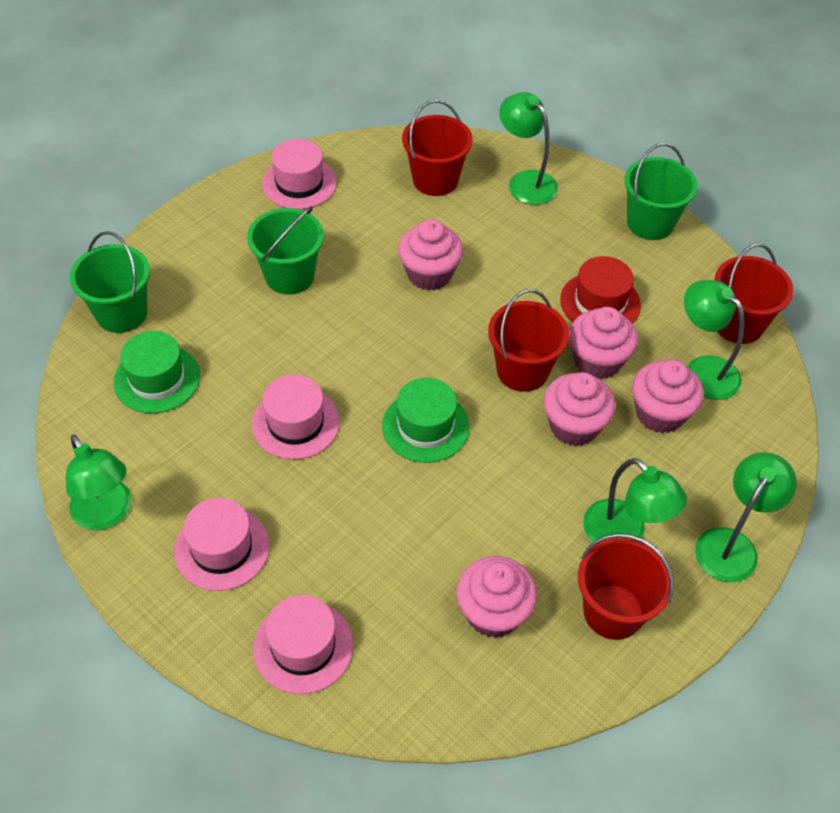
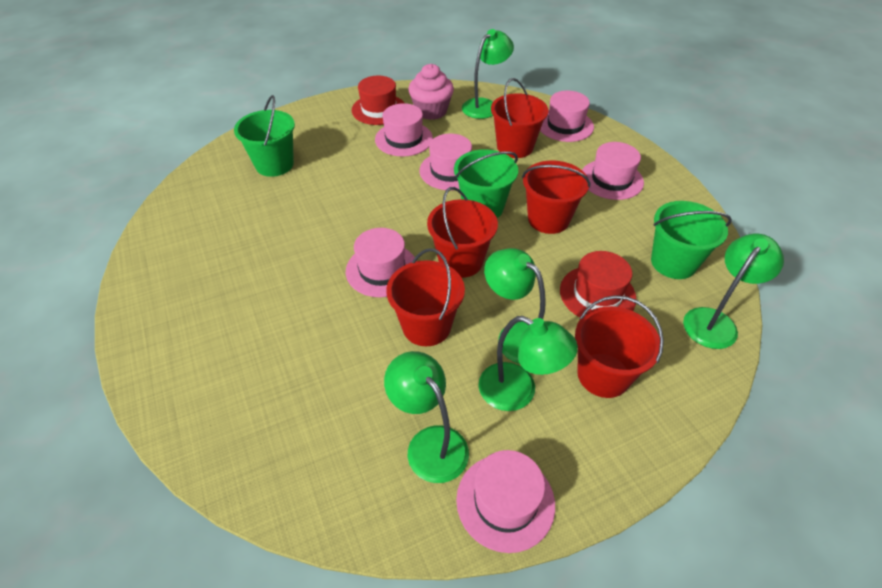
green hat: 2 -> 0
pink cupcake: 5 -> 1
pink hat: 4 -> 6
red bucket: 4 -> 5
red hat: 1 -> 2

